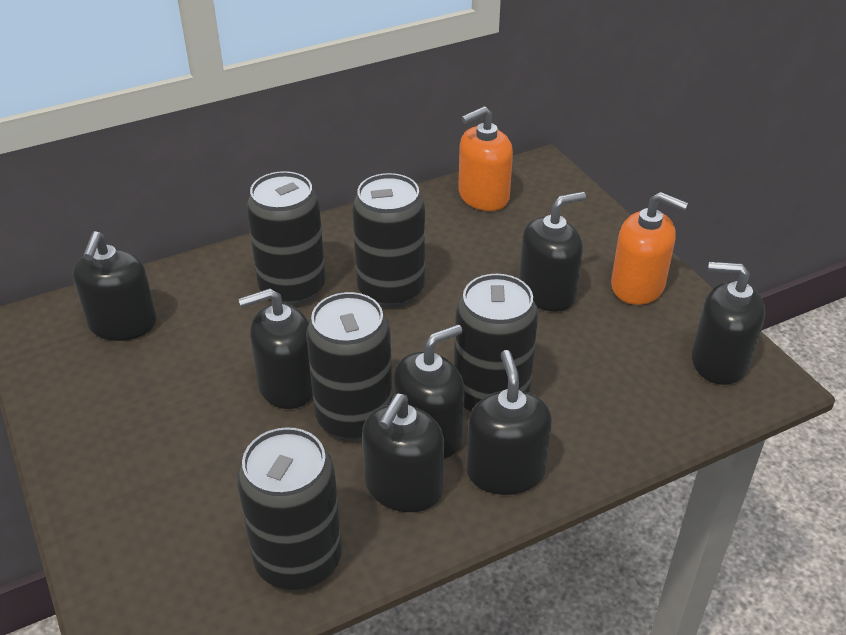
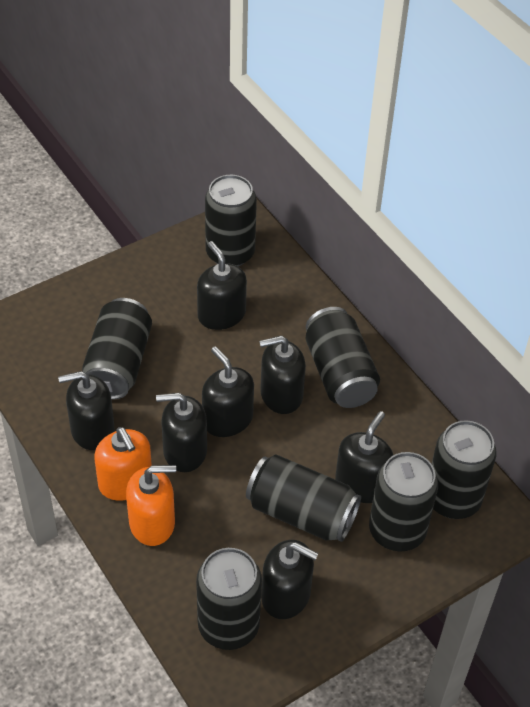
black can: 5 -> 7

